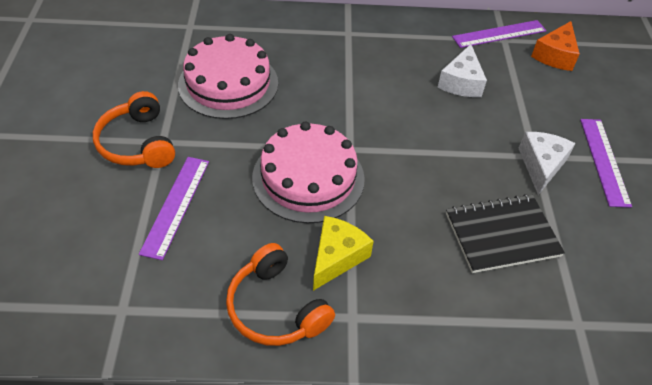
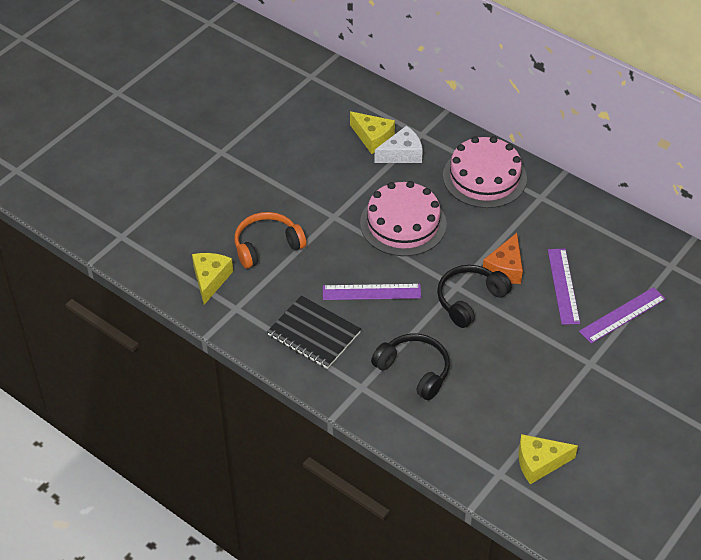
black headphones: 0 -> 2
orange headphones: 2 -> 1
white cheese: 2 -> 1
yellow cheese: 1 -> 3

